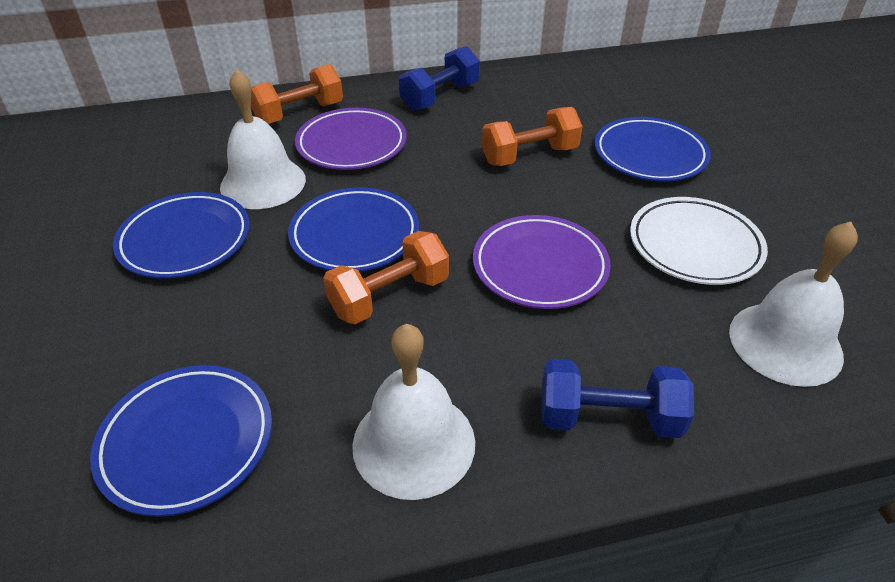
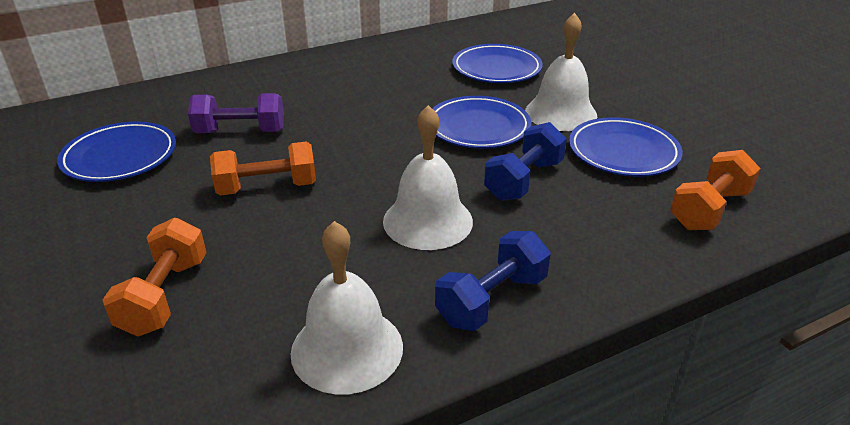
purple dumbbell: 0 -> 1
purple plate: 2 -> 0
white plate: 1 -> 0

